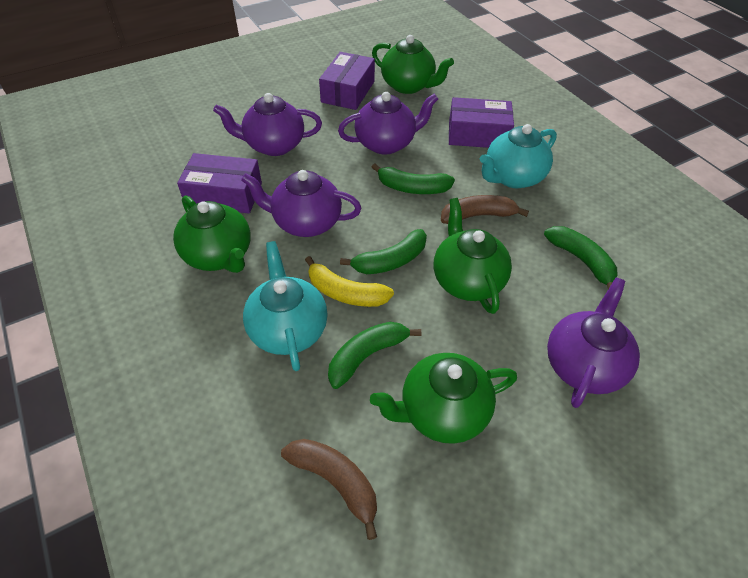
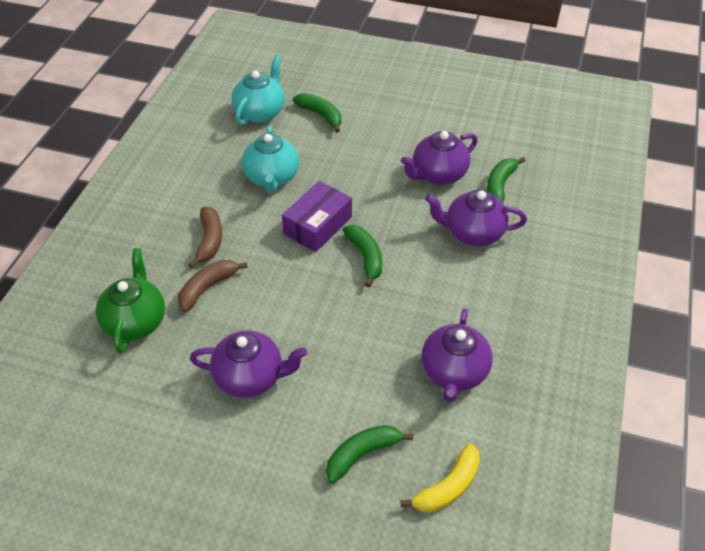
green teapot: 4 -> 1
purple box: 3 -> 1

